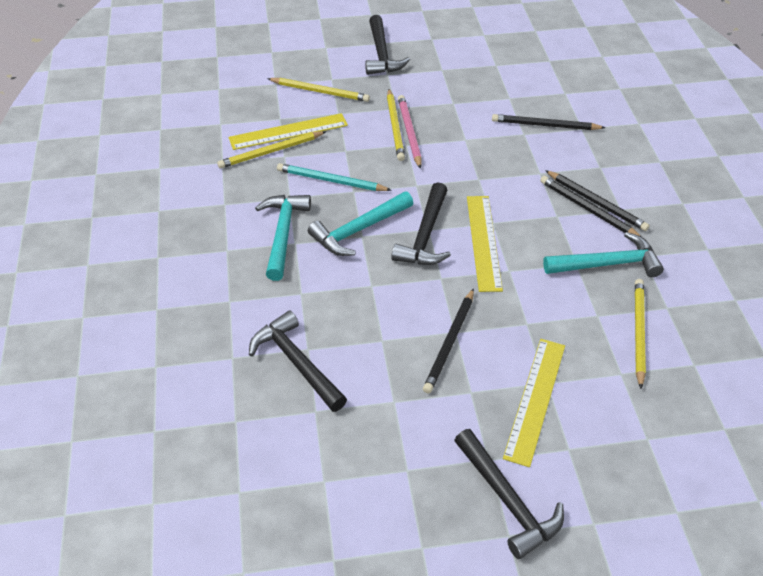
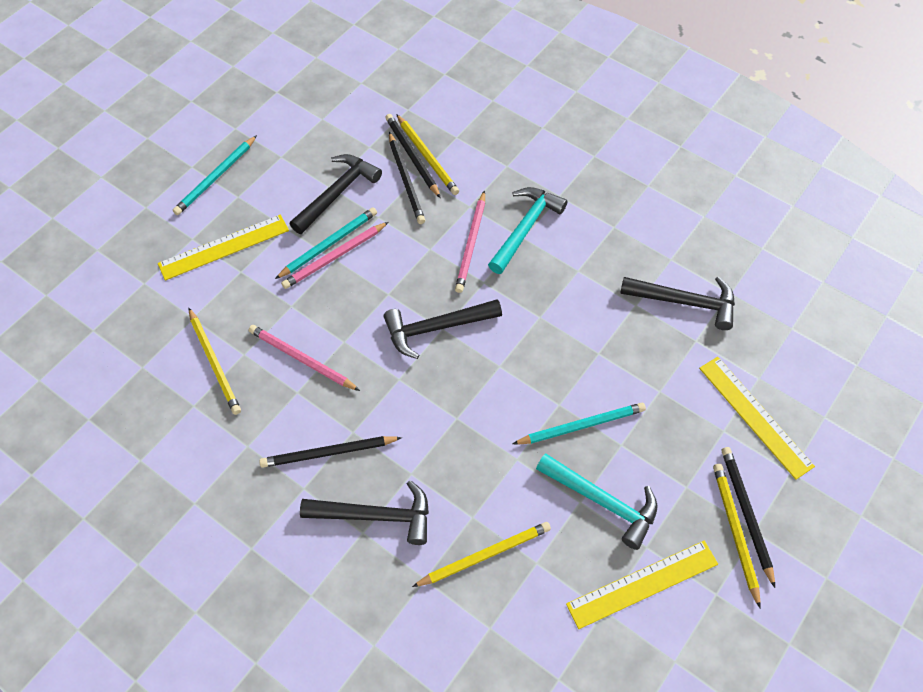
pink pencil: 1 -> 3
turquoise hammer: 3 -> 2
turquoise pencil: 1 -> 3

